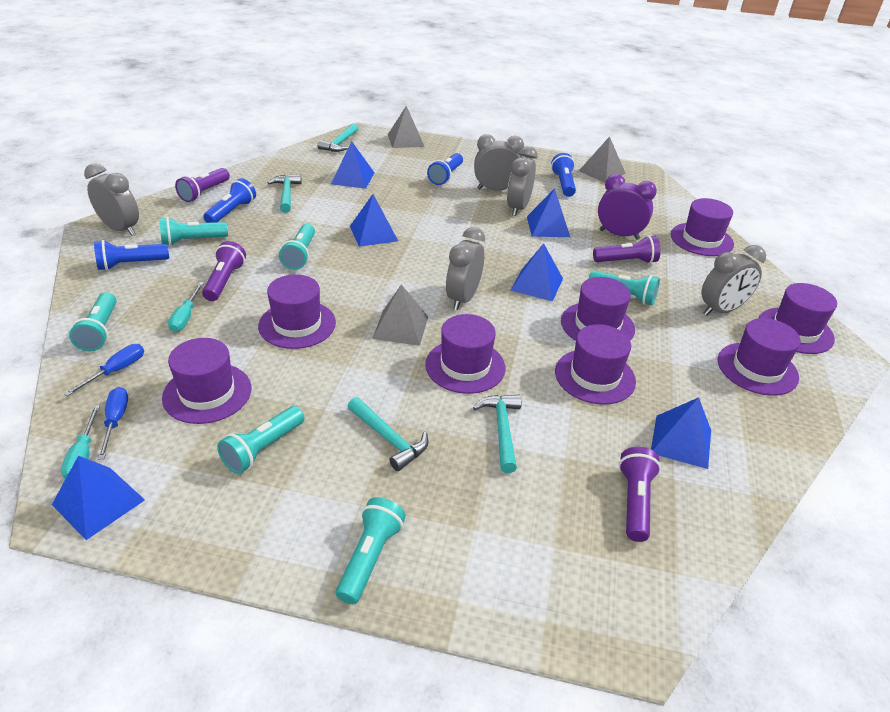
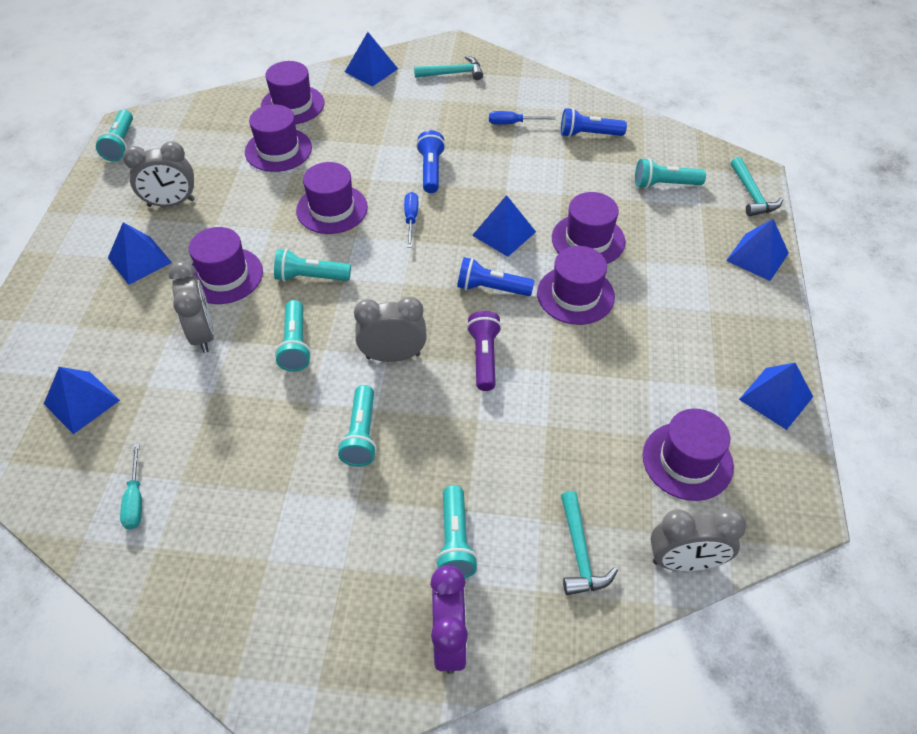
blue flashlight: 4 -> 3
grey clock: 5 -> 4
grey pyramid: 3 -> 0
purple flashlight: 4 -> 1
purple hat: 8 -> 7
turquoise hammer: 4 -> 3
turquoise screwdriver: 2 -> 1

